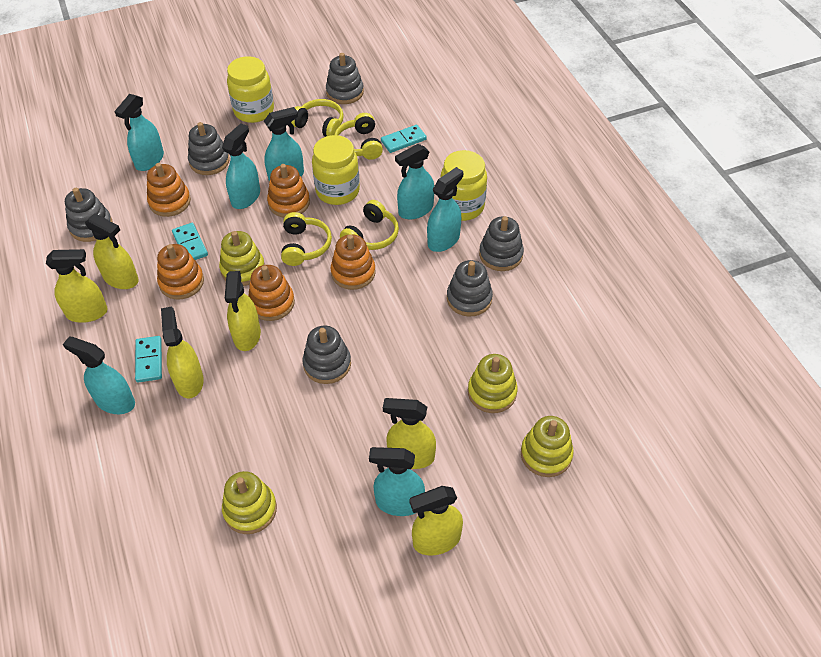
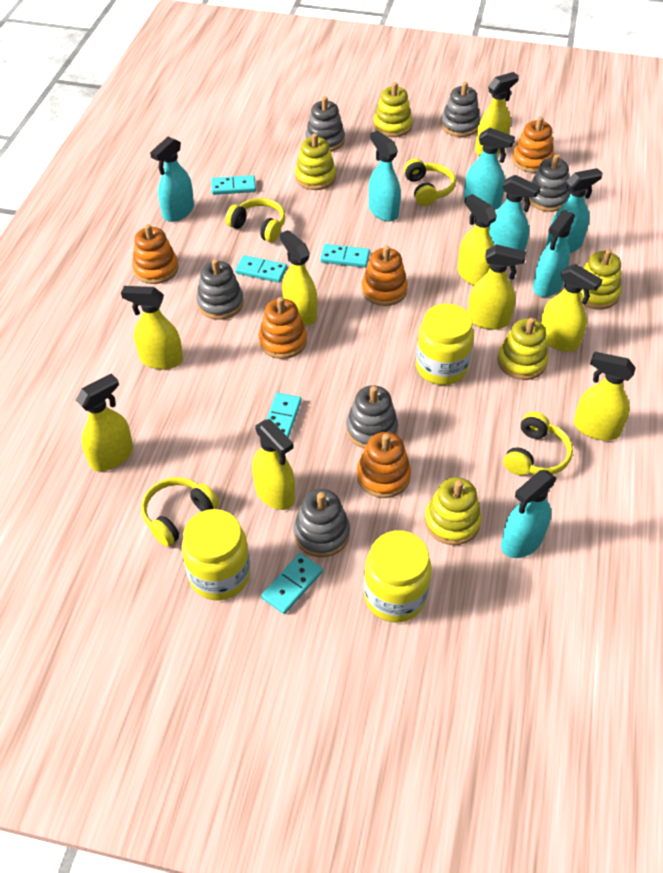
turquoise domino: 3 -> 5
yellow spray bottle: 6 -> 9
yellow stacking toy: 4 -> 5

